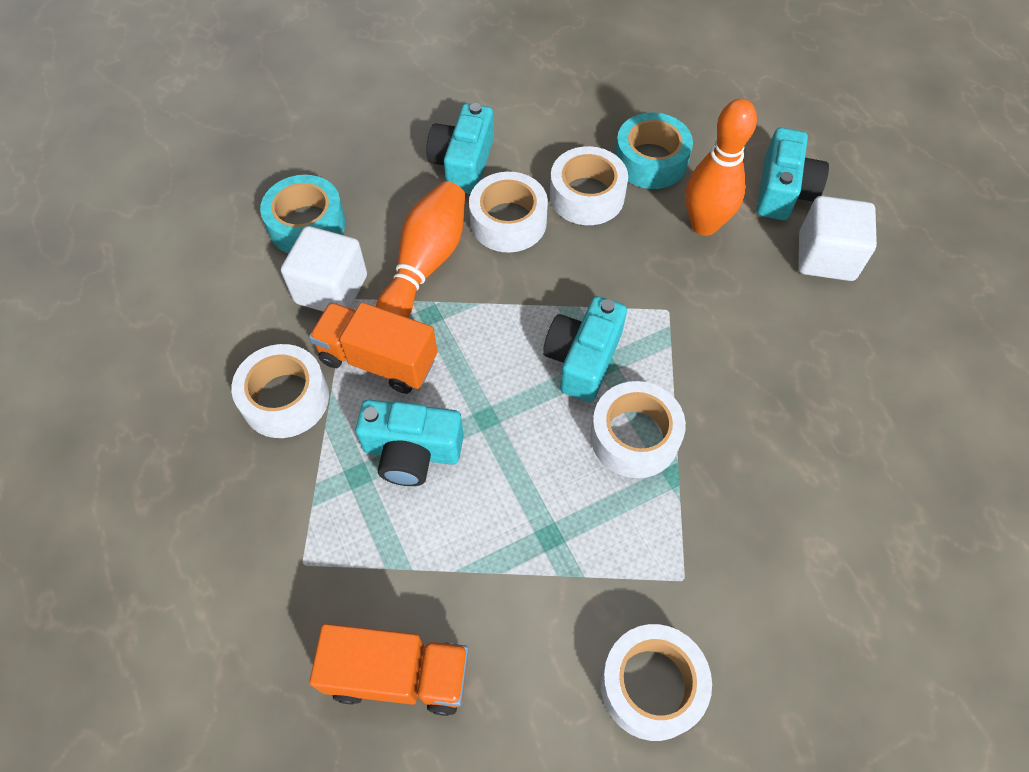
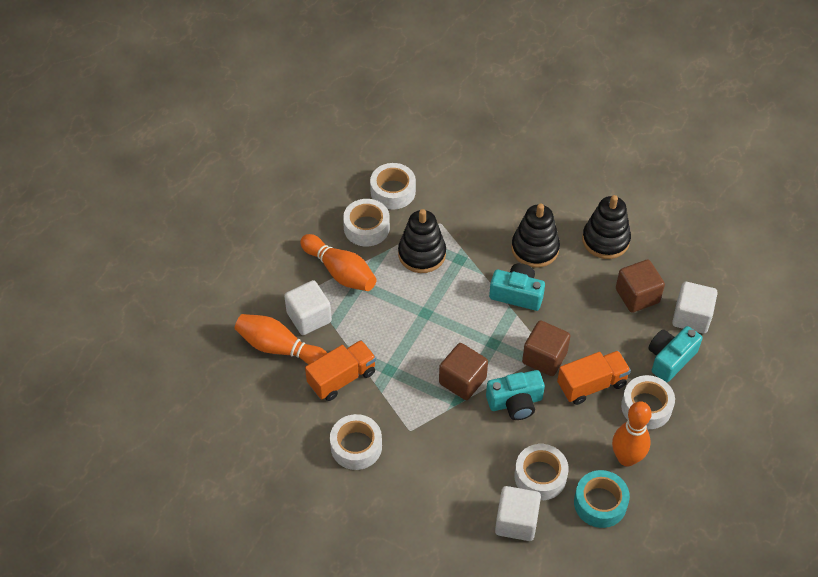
black stacking toy: 0 -> 3
brown cube: 0 -> 3
orange bowling pin: 2 -> 3
turquoise camera: 4 -> 3
turquoise tape: 2 -> 1
white cube: 2 -> 3

